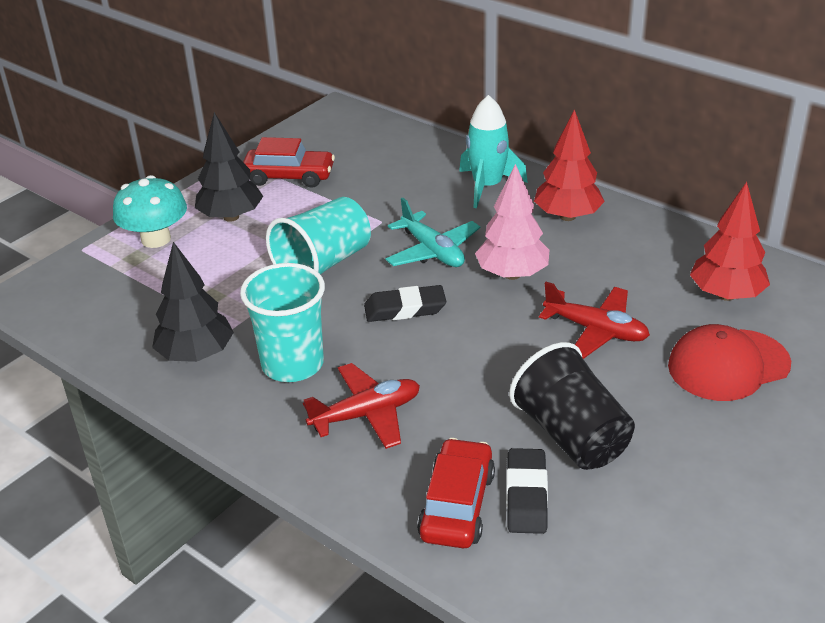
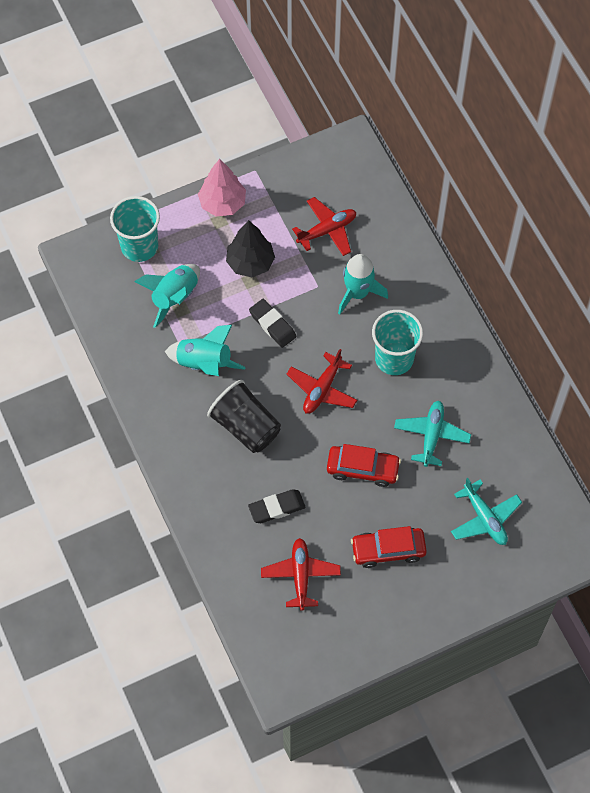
black tree: 2 -> 1
red cap: 1 -> 0
red plane: 2 -> 3
red tree: 2 -> 0
turquoise mushroom: 1 -> 0
turquoise plane: 1 -> 2
turquoise rocket: 1 -> 3

